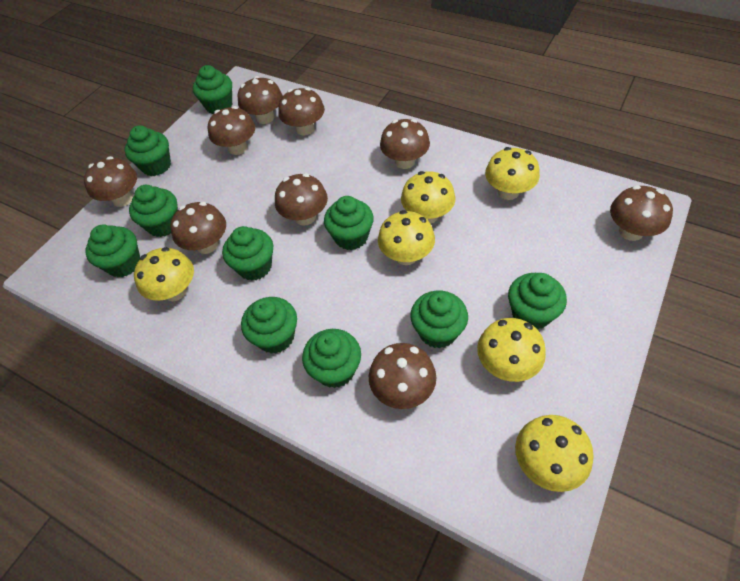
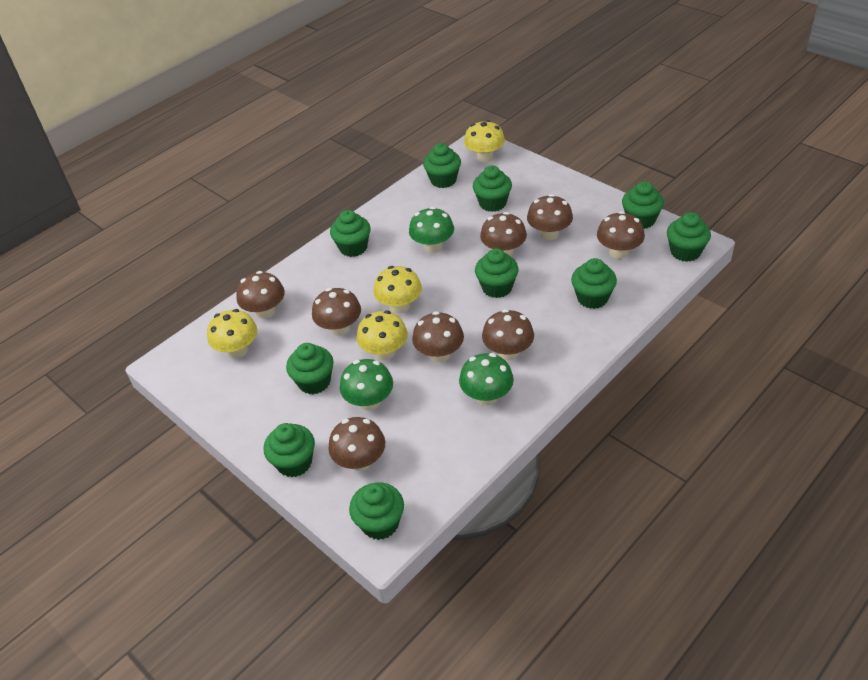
brown mushroom: 9 -> 8
green mushroom: 0 -> 3
yellow mushroom: 6 -> 4

